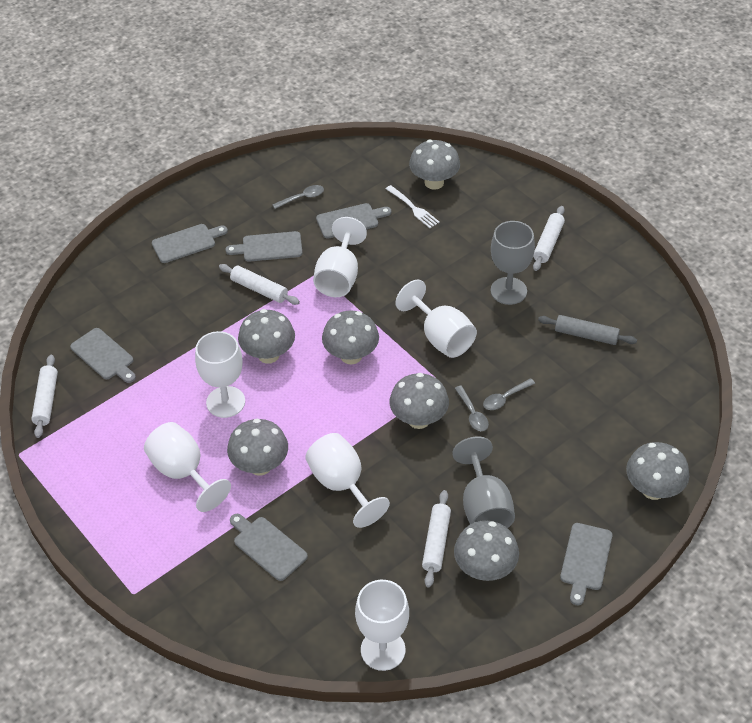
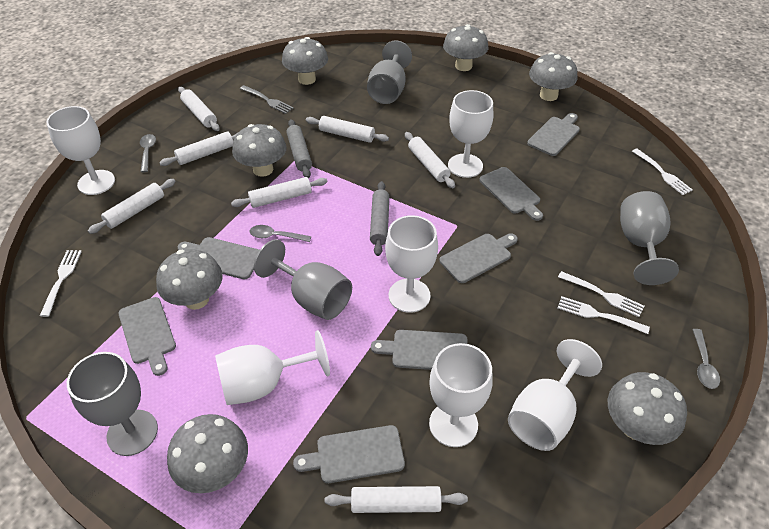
grey cutting board: 6 -> 7
grey fork: 0 -> 1
grey goblet: 2 -> 4
grey rolling pin: 1 -> 2
white fork: 1 -> 4
white rolling pin: 4 -> 7

